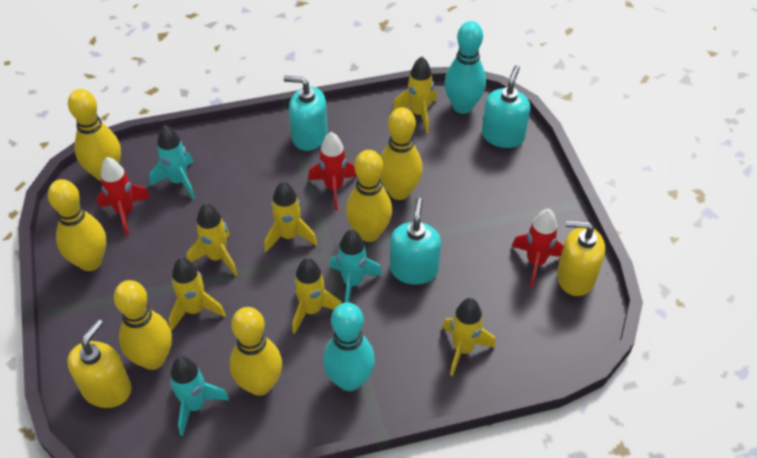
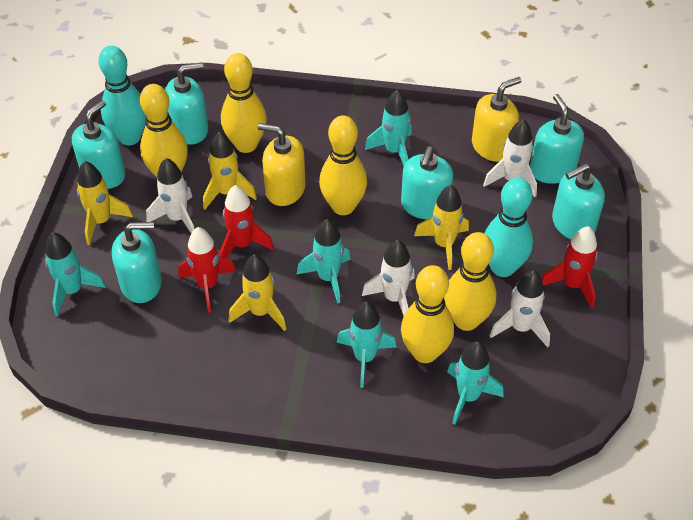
turquoise rocket: 3 -> 5
turquoise soap dispenser: 3 -> 6
white rocket: 0 -> 4
yellow bowling pin: 6 -> 5
yellow rocket: 6 -> 4

